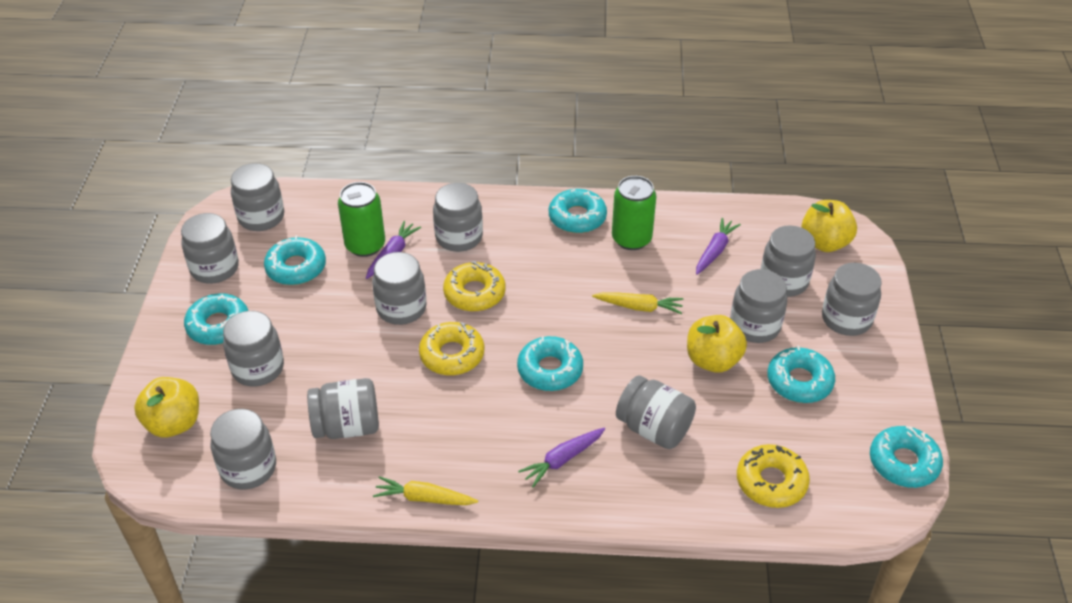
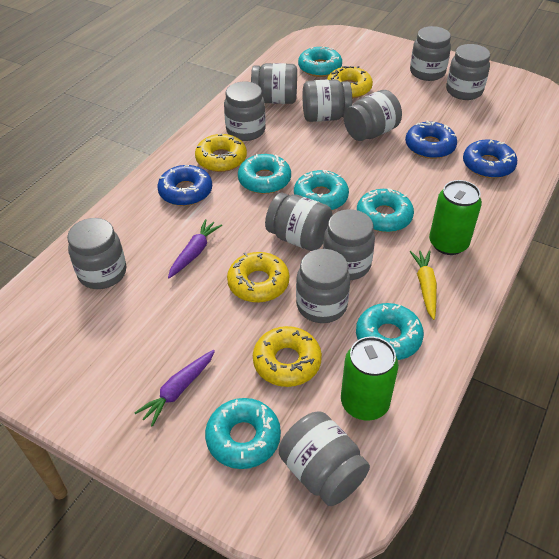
blue donut: 0 -> 3
purple carrot: 3 -> 2
yellow apple: 3 -> 0
yellow carrot: 2 -> 1
yellow donut: 3 -> 4

